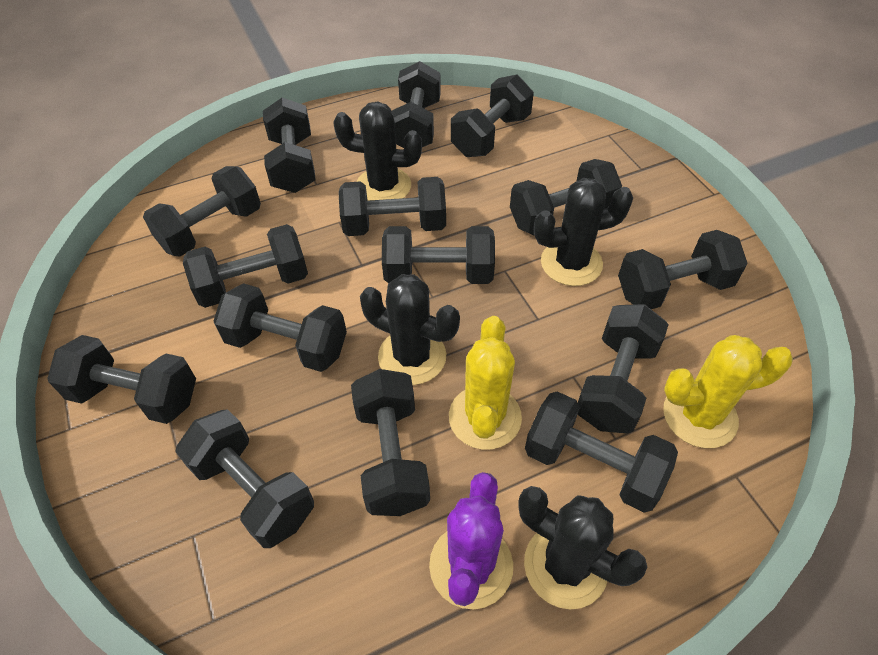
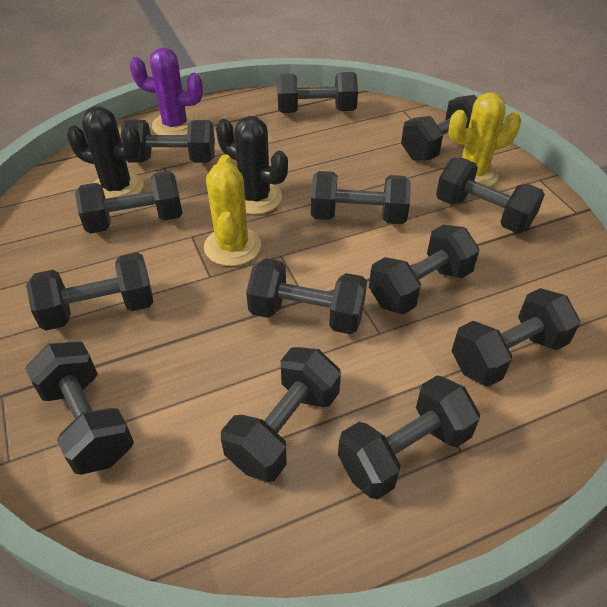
black cactus: 4 -> 2
black dumbbell: 15 -> 13

